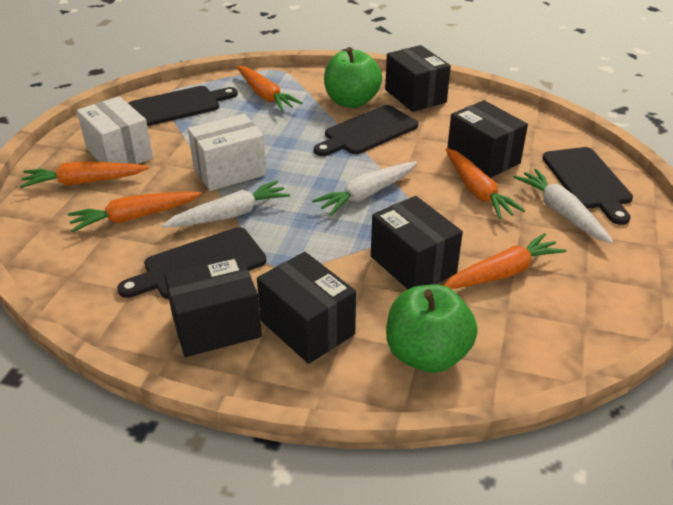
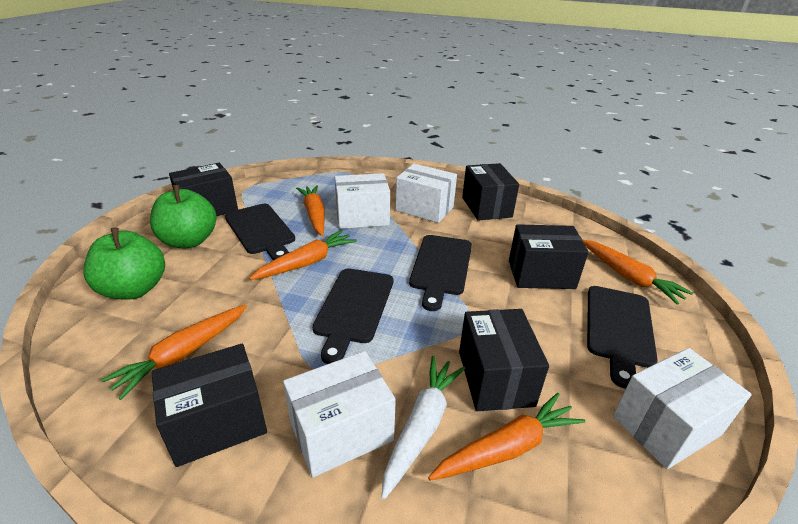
white box: 2 -> 4
white carrot: 3 -> 1

